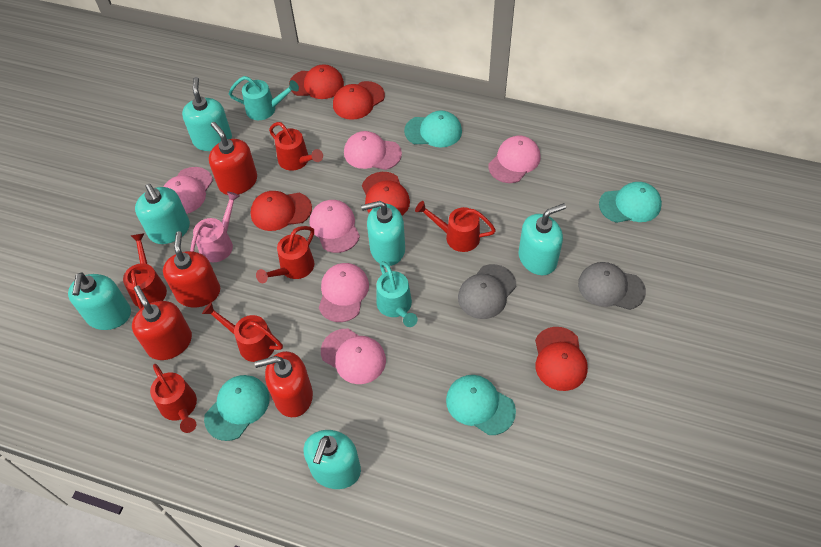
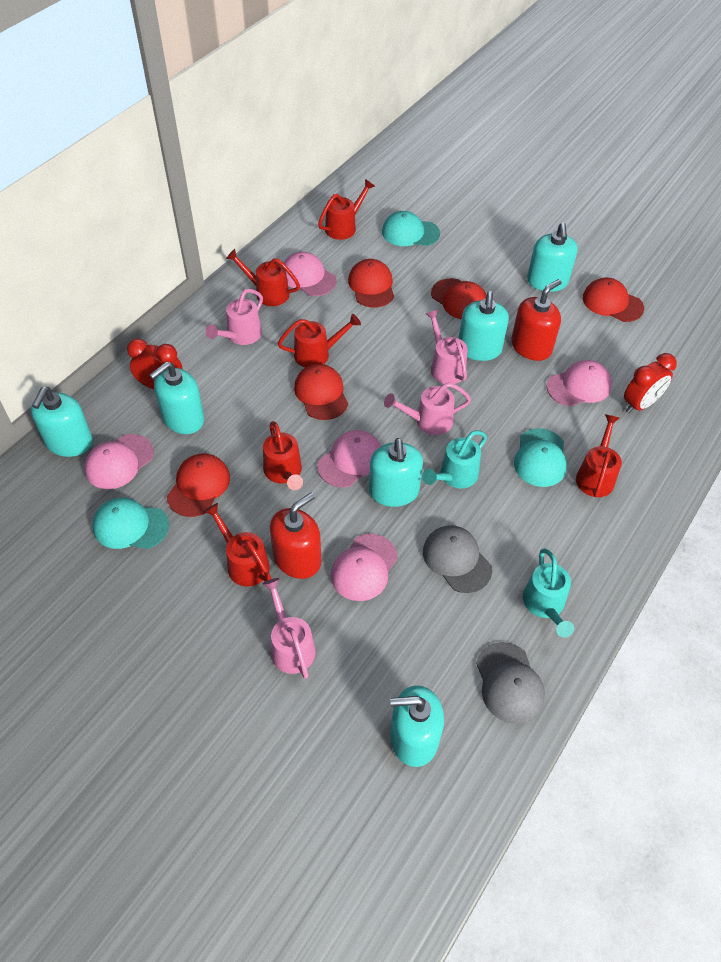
pink cap: 6 -> 5
pink watering can: 1 -> 4
red clock: 0 -> 2
red soap dispenser: 4 -> 2
turquoise cap: 4 -> 3

